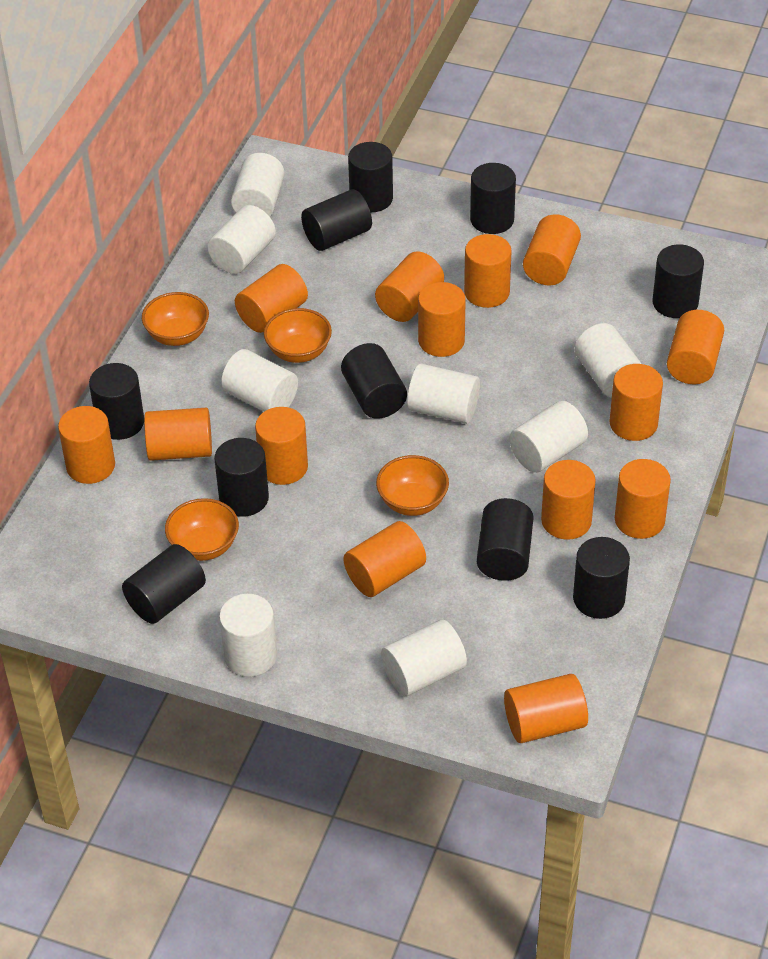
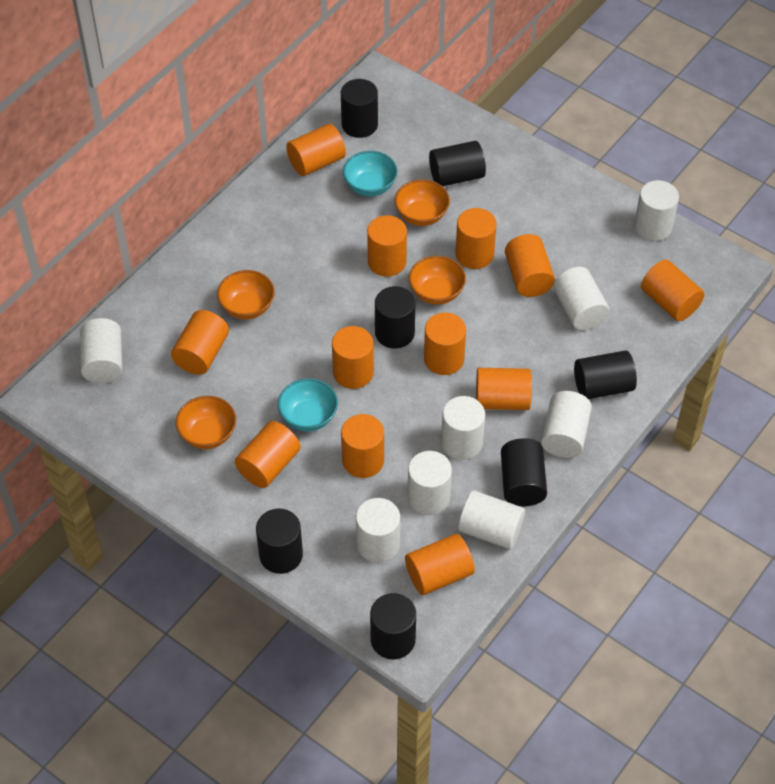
black cylinder: 10 -> 7
orange cylinder: 14 -> 12
turquoise bowl: 0 -> 2

